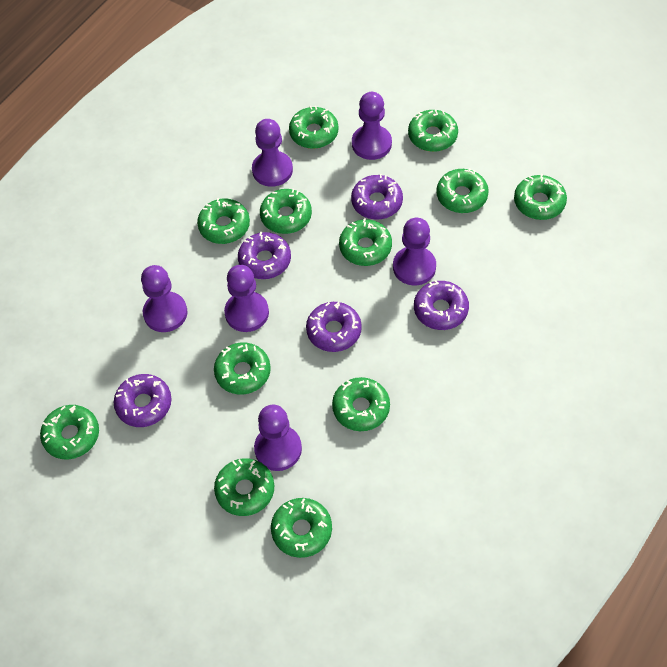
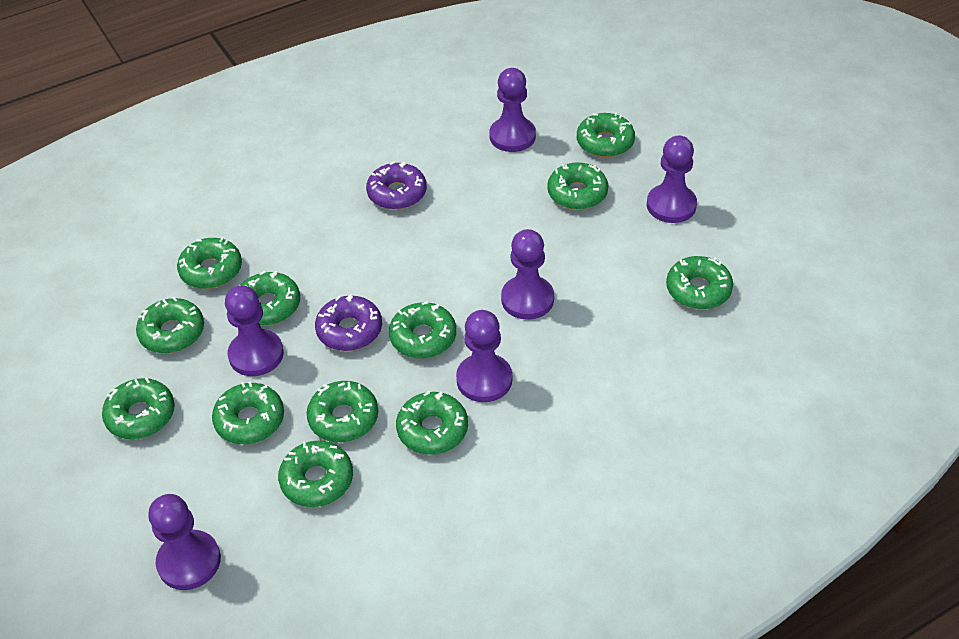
purple donut: 5 -> 2

